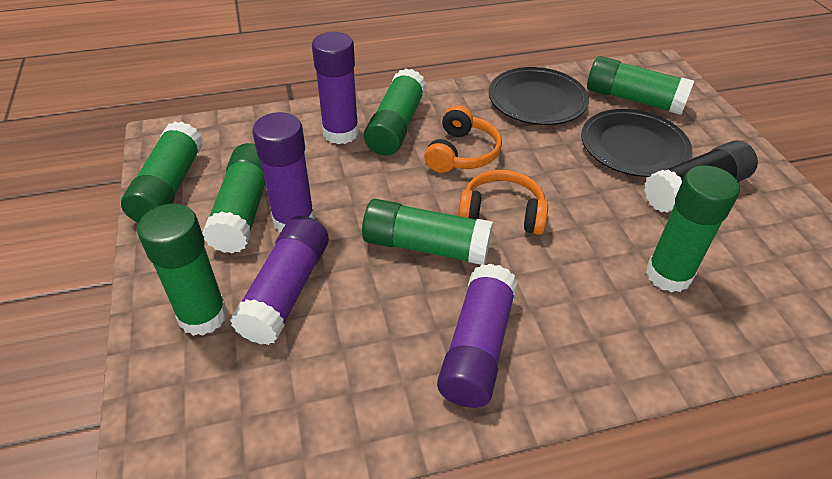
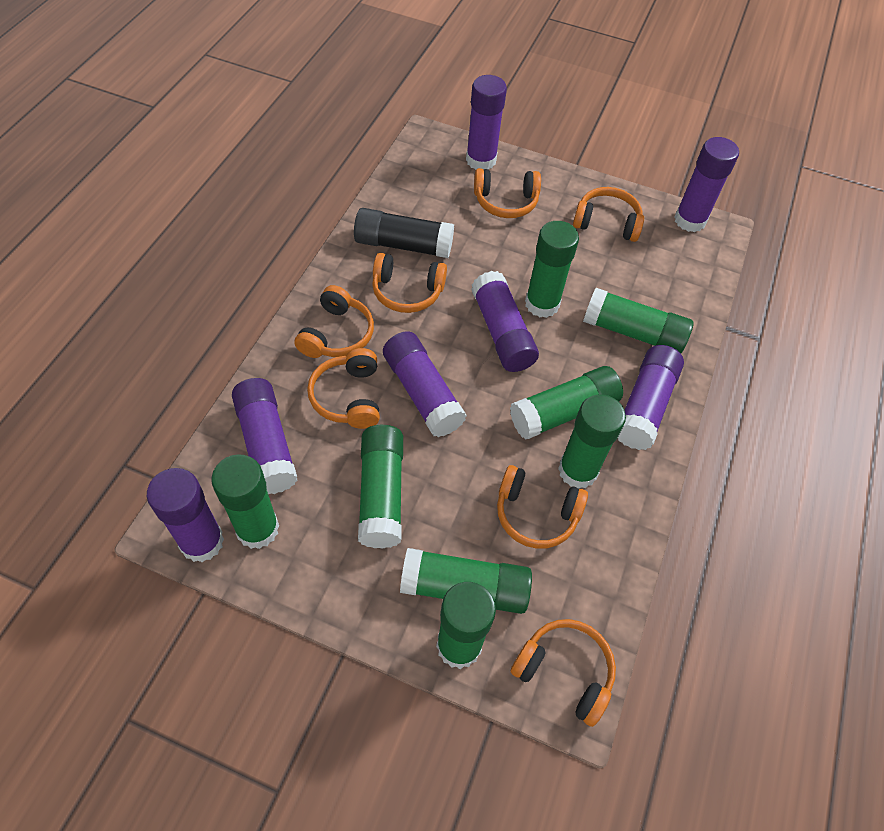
black plate: 2 -> 0
green glue stick: 7 -> 8
orange headphones: 2 -> 7
purple glue stick: 4 -> 7

